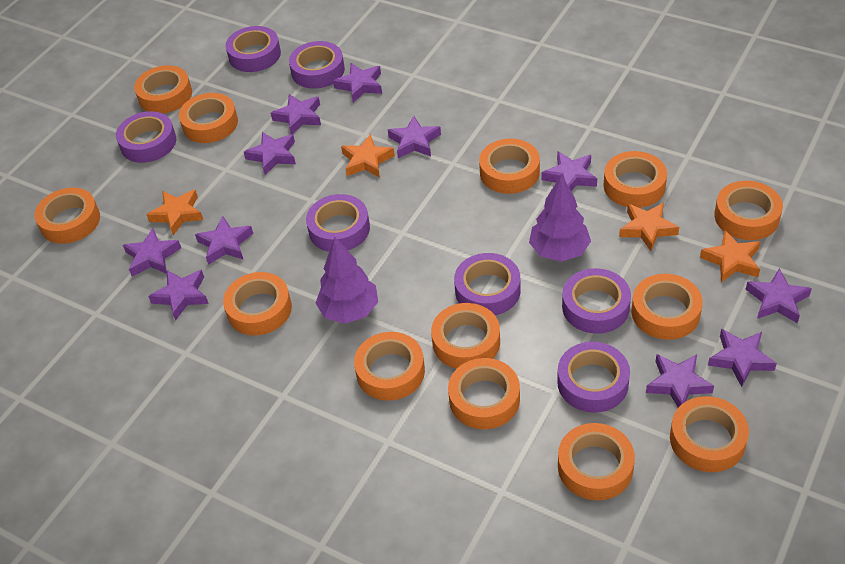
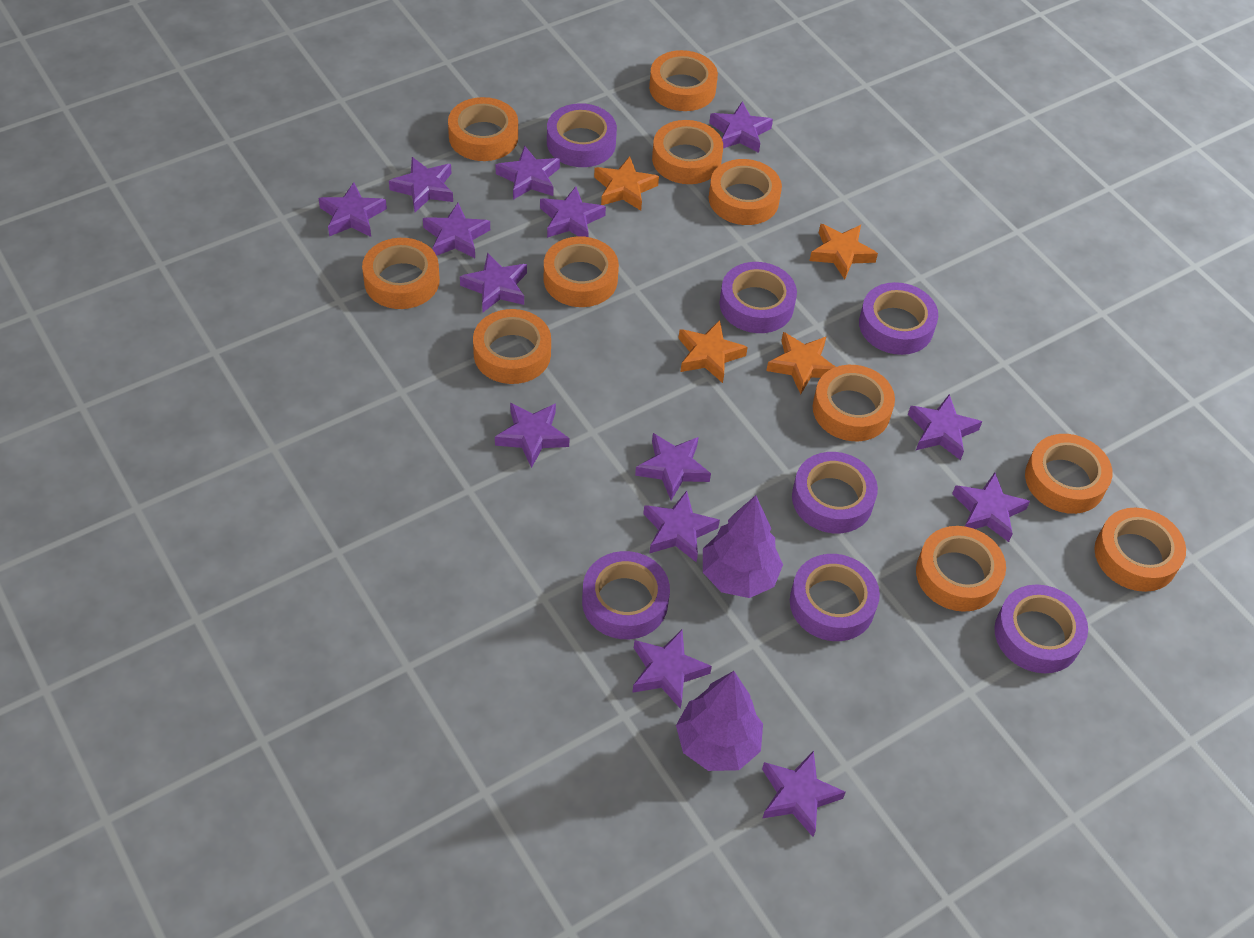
orange tape: 13 -> 11
purple star: 11 -> 14

